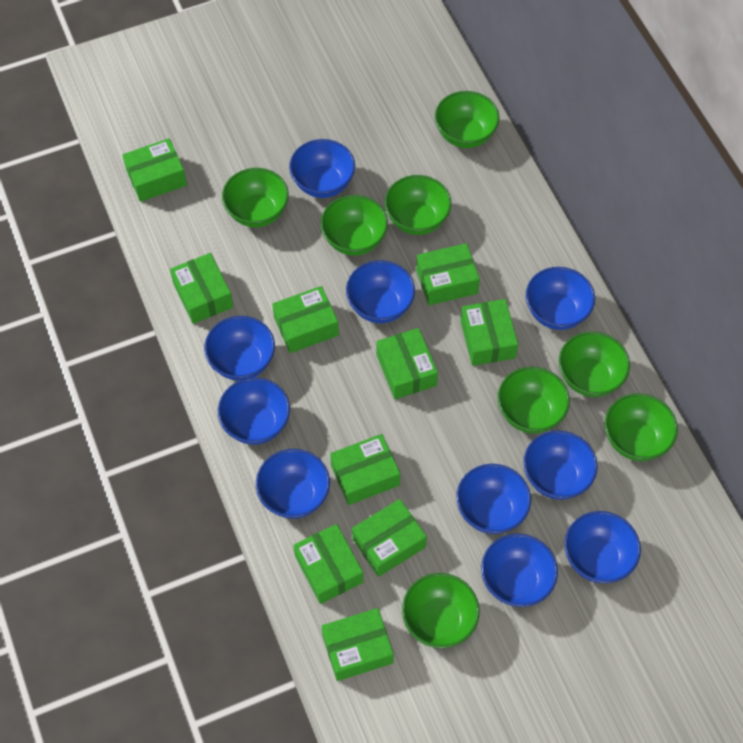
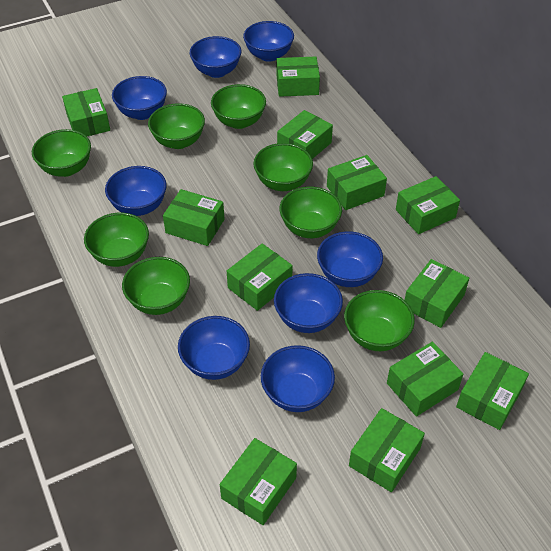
blue bowl: 10 -> 8
green box: 10 -> 12

